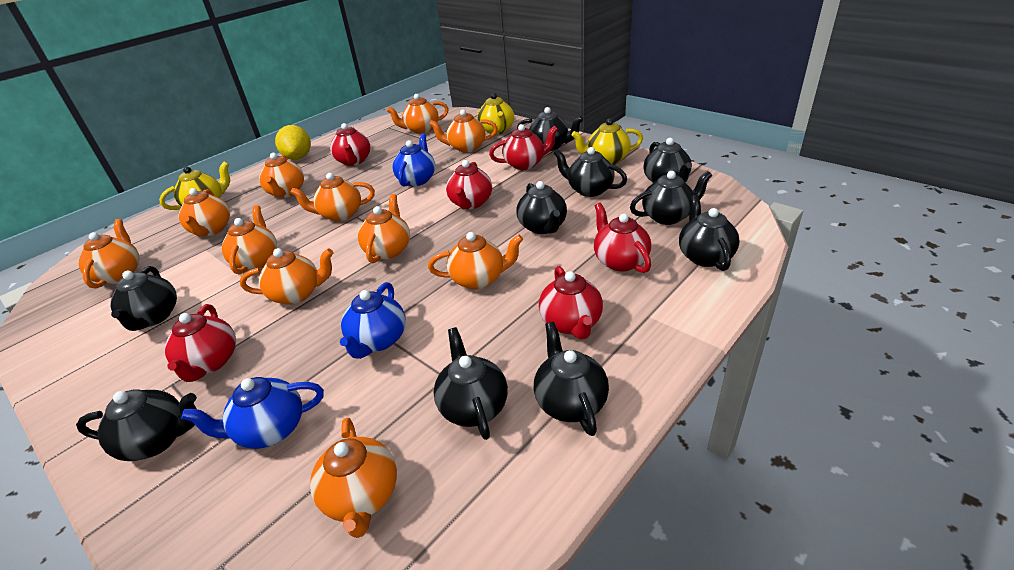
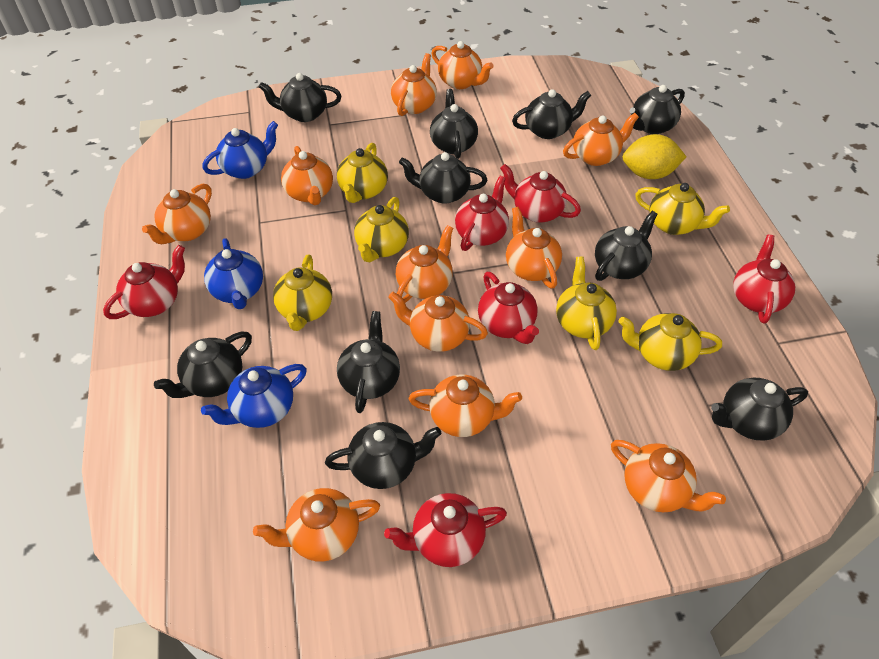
yellow teapot: 3 -> 6

